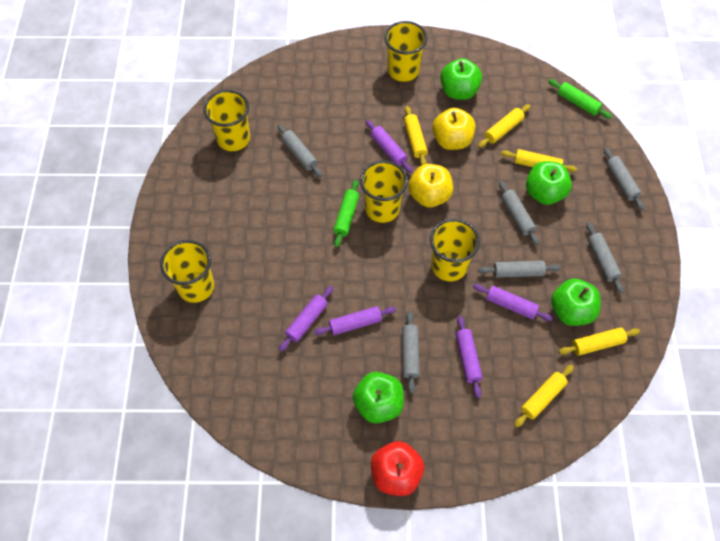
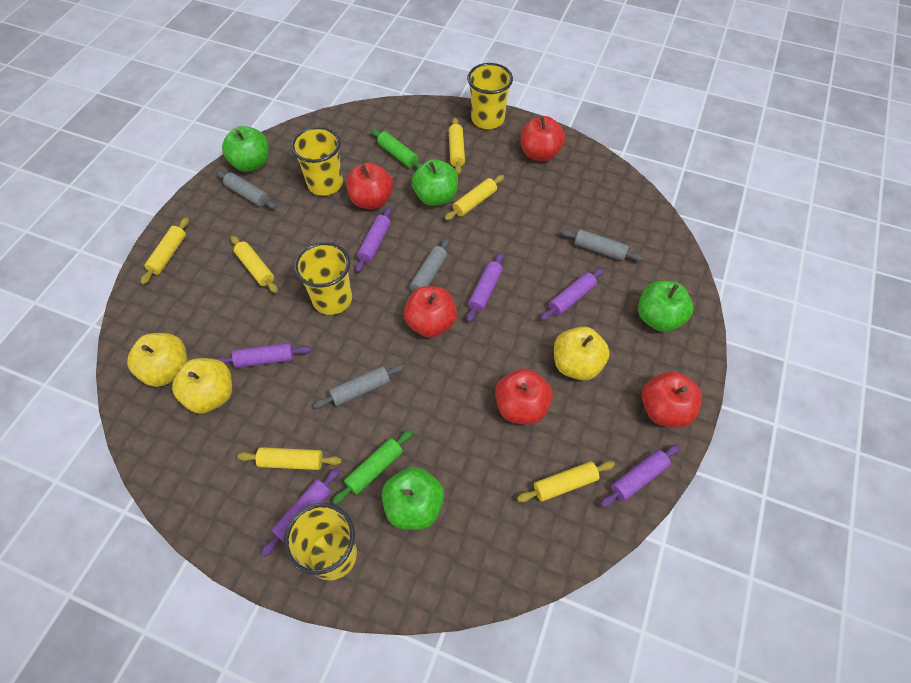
grey rolling pin: 6 -> 4
purple rolling pin: 5 -> 6
red apple: 1 -> 5
yellow apple: 2 -> 3
yellow cup: 5 -> 4
yellow rolling pin: 5 -> 6

